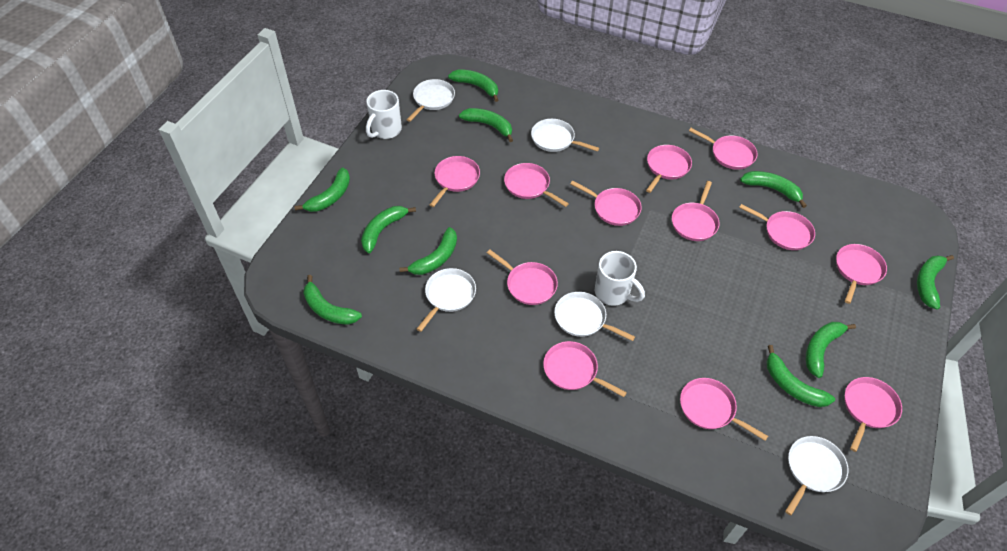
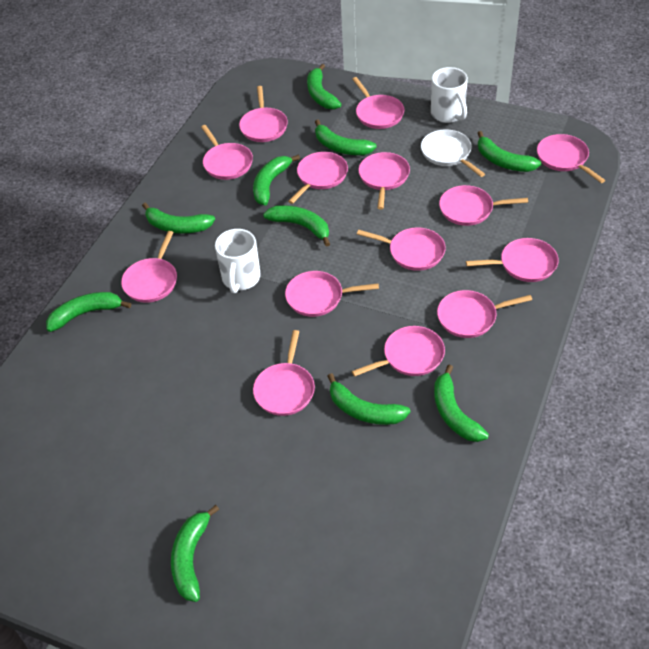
pink pan: 12 -> 14
white pan: 5 -> 1

